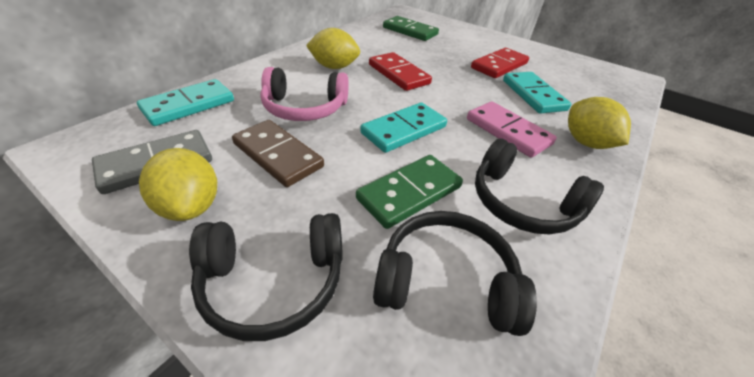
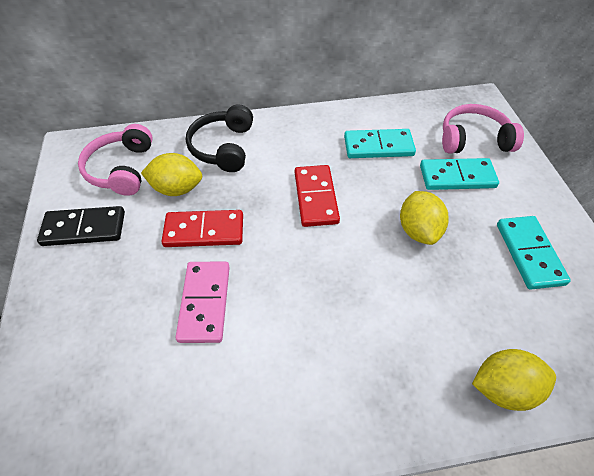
black domino: 0 -> 1
black headphones: 3 -> 1
brown domino: 1 -> 0
green domino: 2 -> 0
grey domino: 1 -> 0
pink headphones: 1 -> 2

